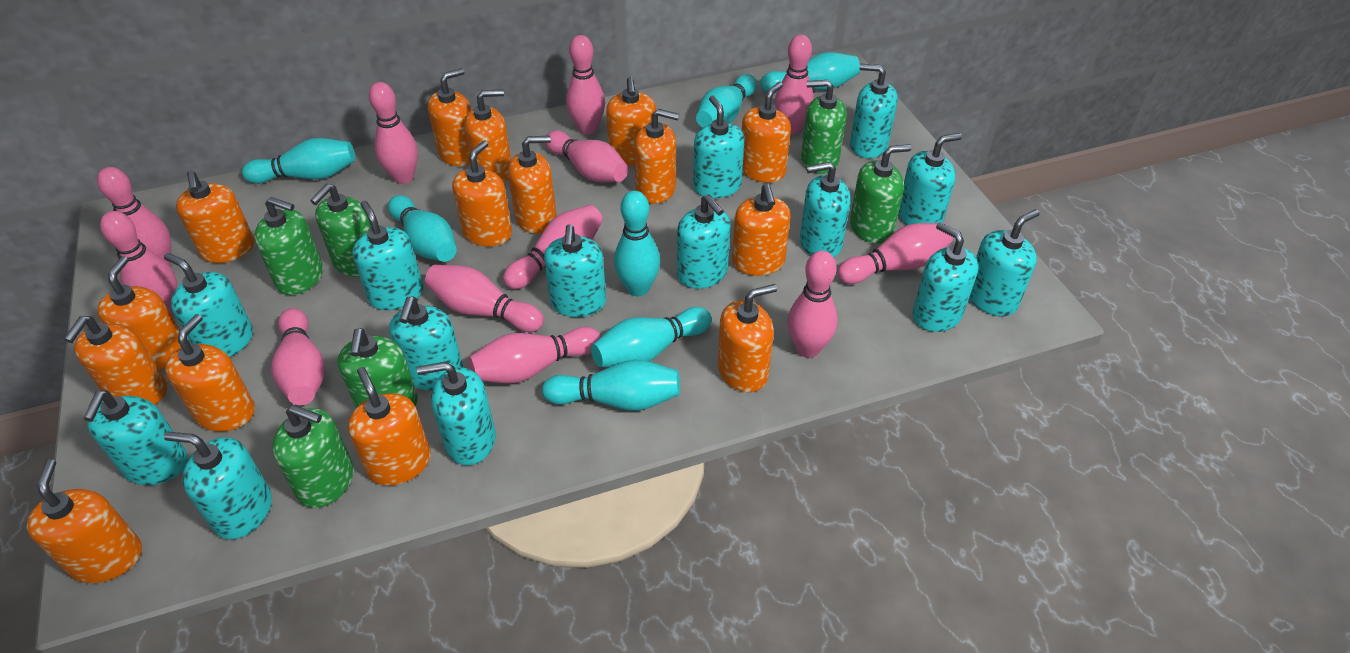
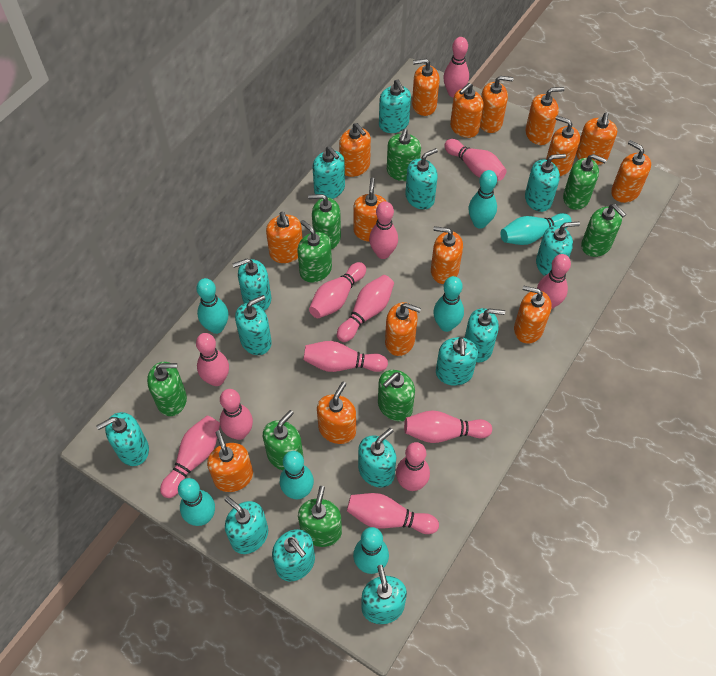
green soap dispenser: 6 -> 9
pink bowling pin: 12 -> 13

